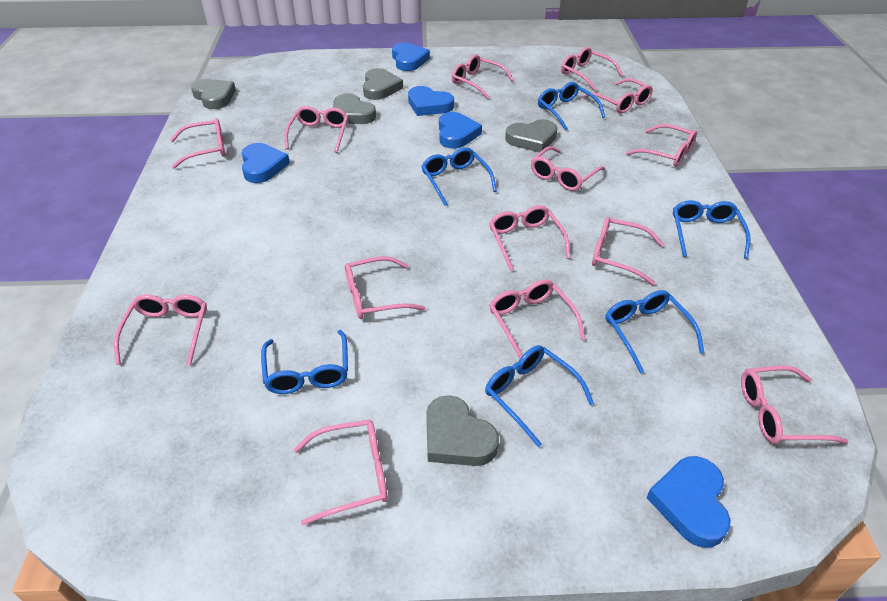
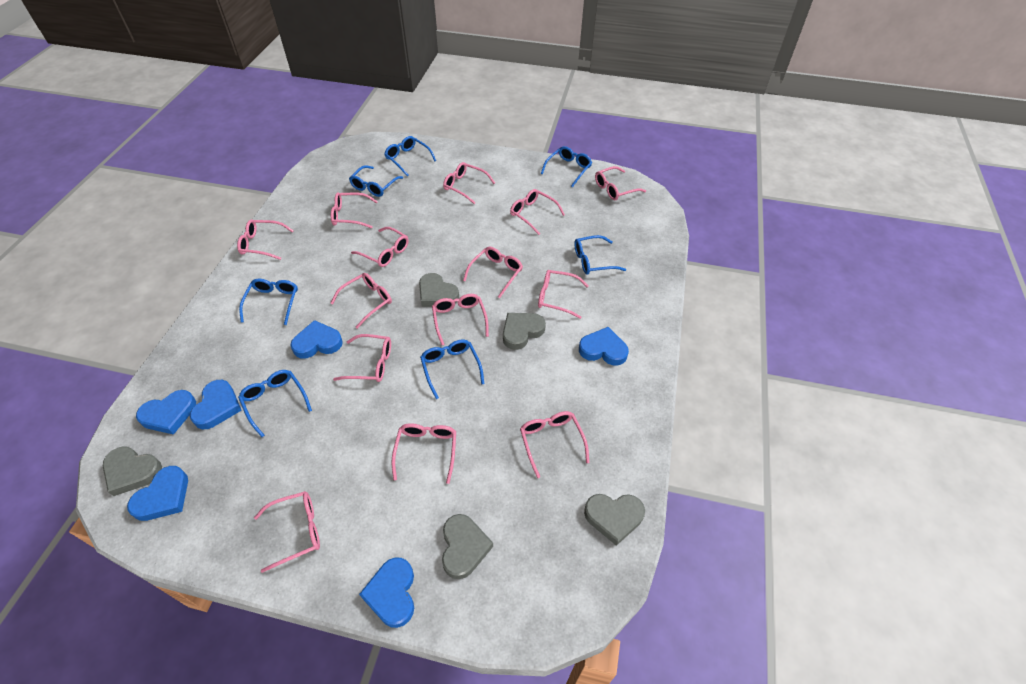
blue glasses: 6 -> 7
blue heart: 5 -> 6

